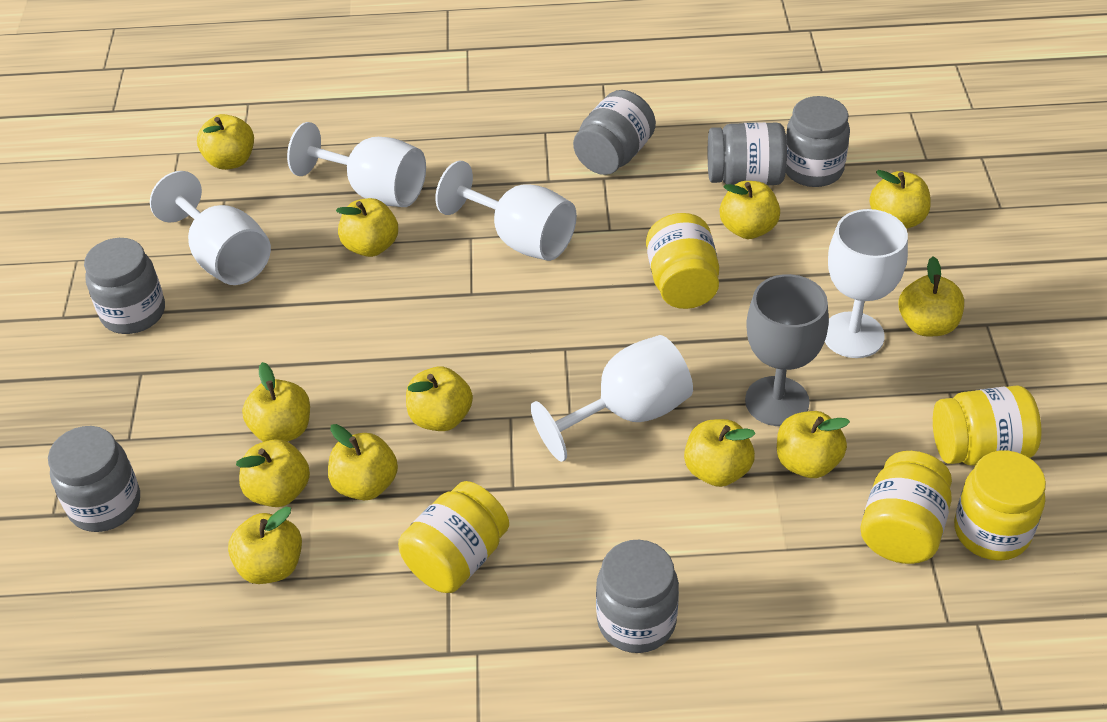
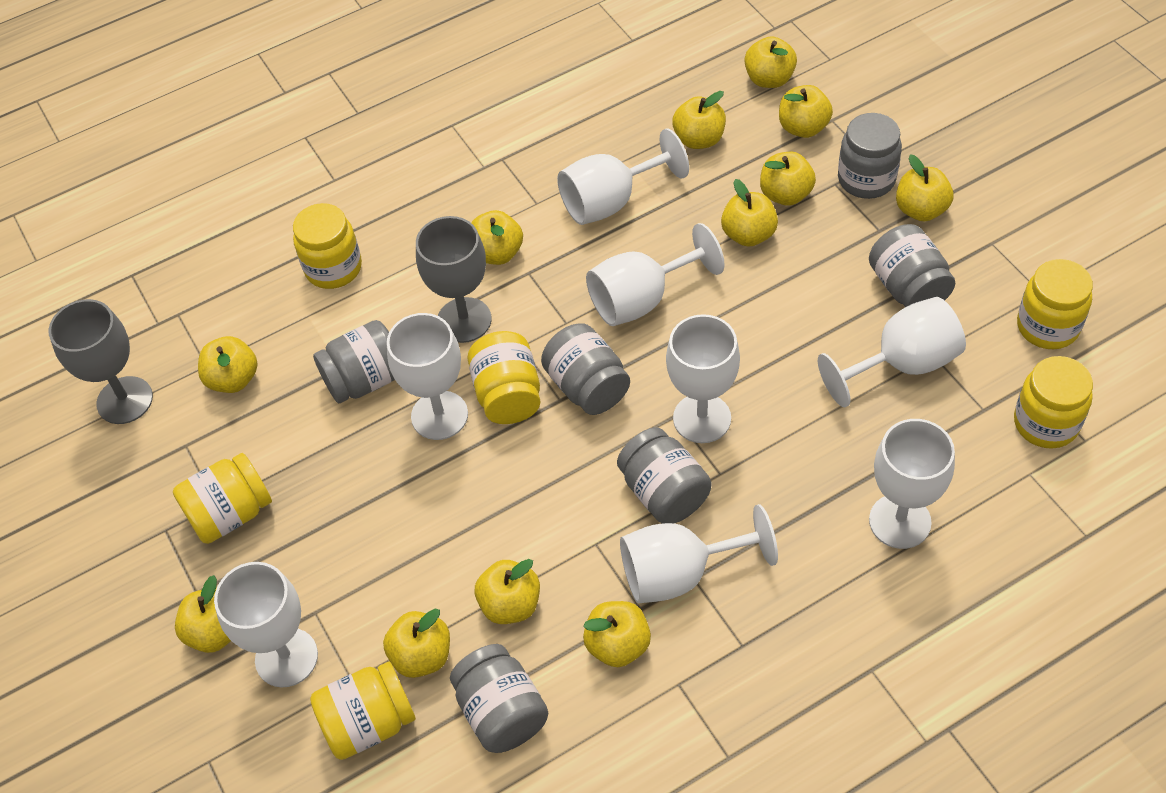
grey goblet: 1 -> 2
white goblet: 5 -> 8
yellow jar: 5 -> 6

